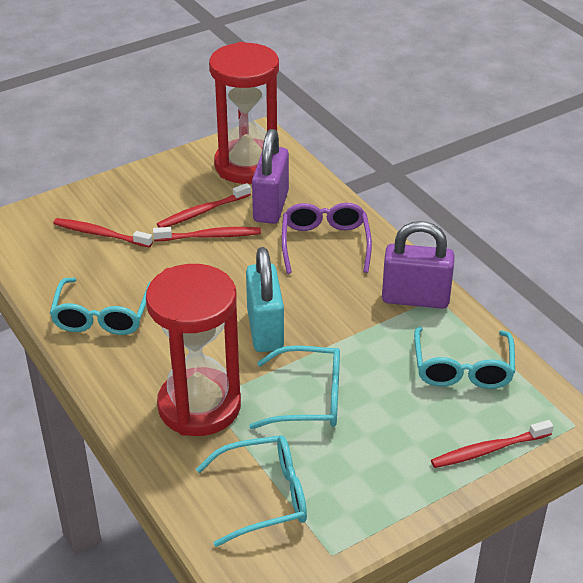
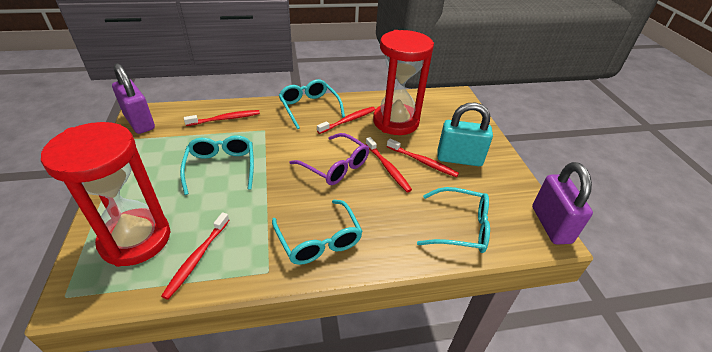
red toothbrush: 4 -> 5

